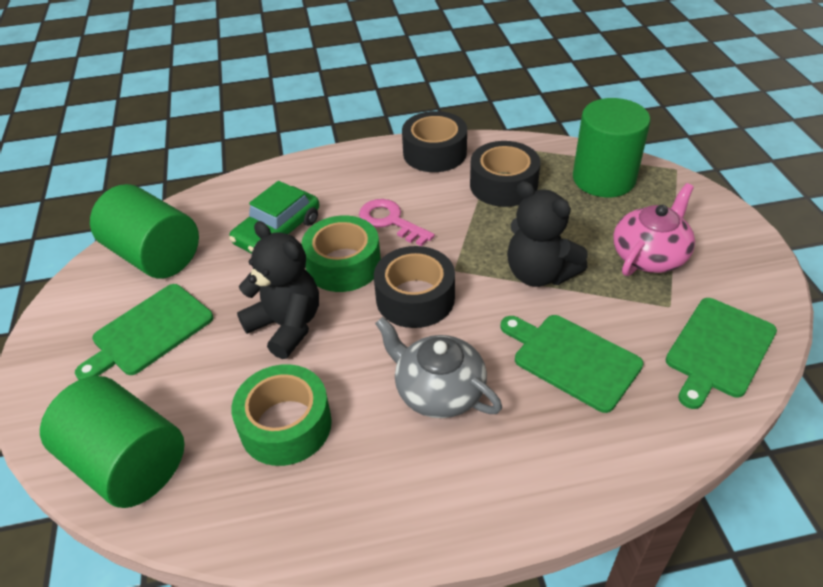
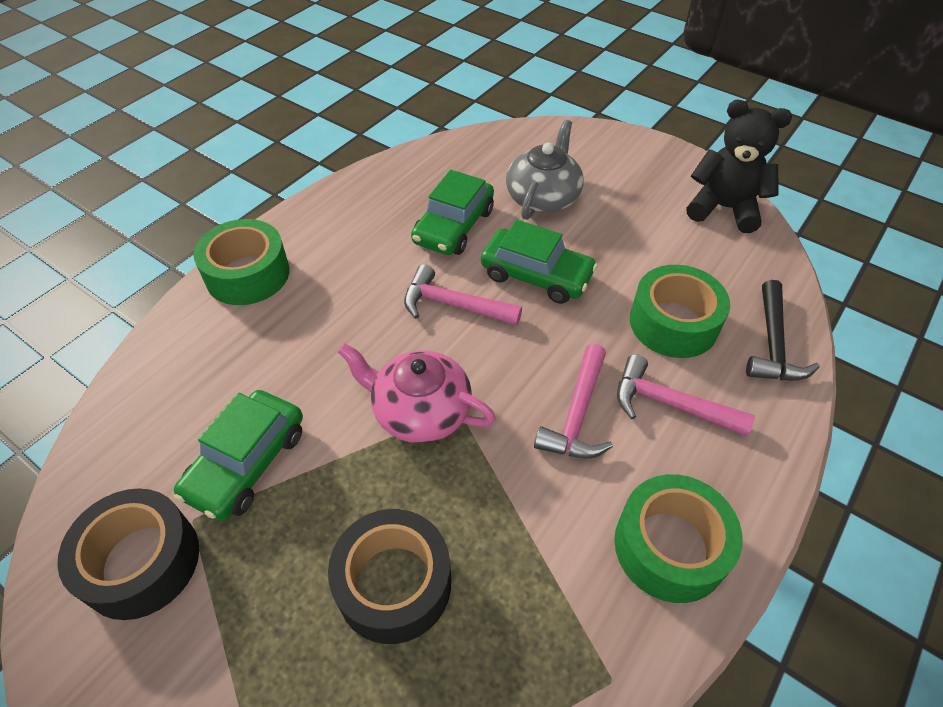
black hammer: 0 -> 1
black tape: 3 -> 2
black teddy bear: 2 -> 1
green car: 1 -> 3
green cutting board: 3 -> 0
green cylinder: 3 -> 0
green tape: 2 -> 3
pink hammer: 0 -> 3
pink key: 1 -> 0

